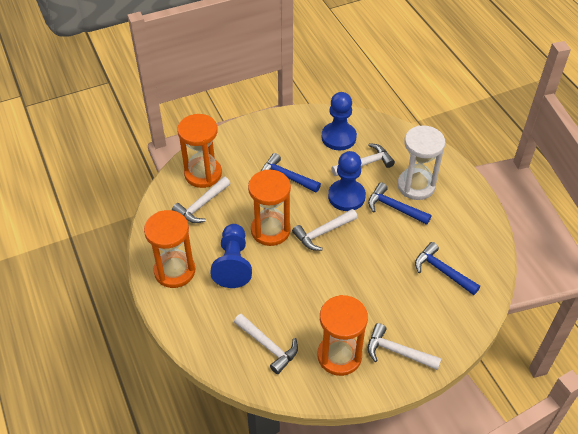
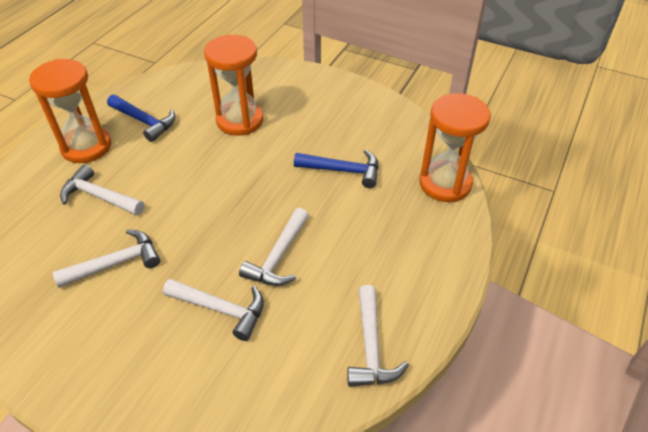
blue hammer: 3 -> 2
blue pawn: 3 -> 0
orange hourglass: 4 -> 3
white hourglass: 1 -> 0

